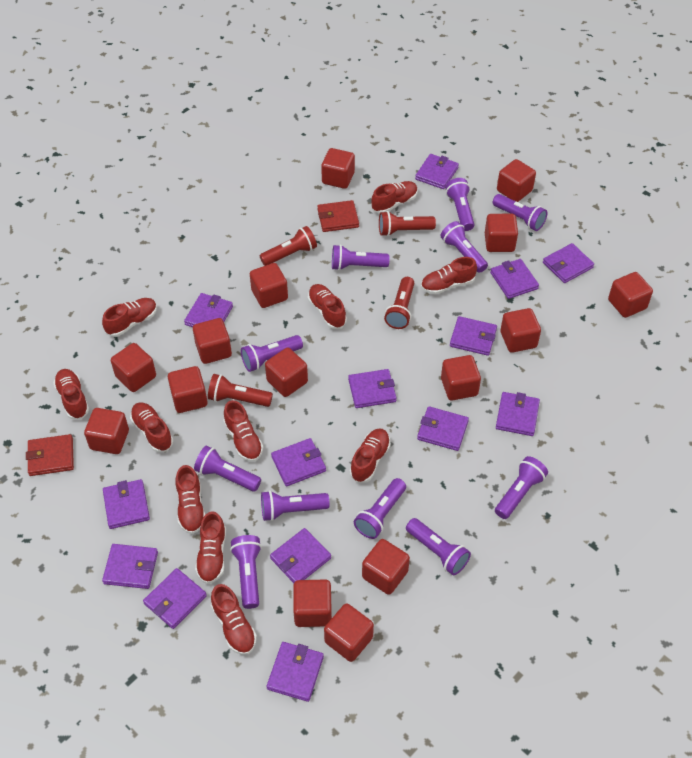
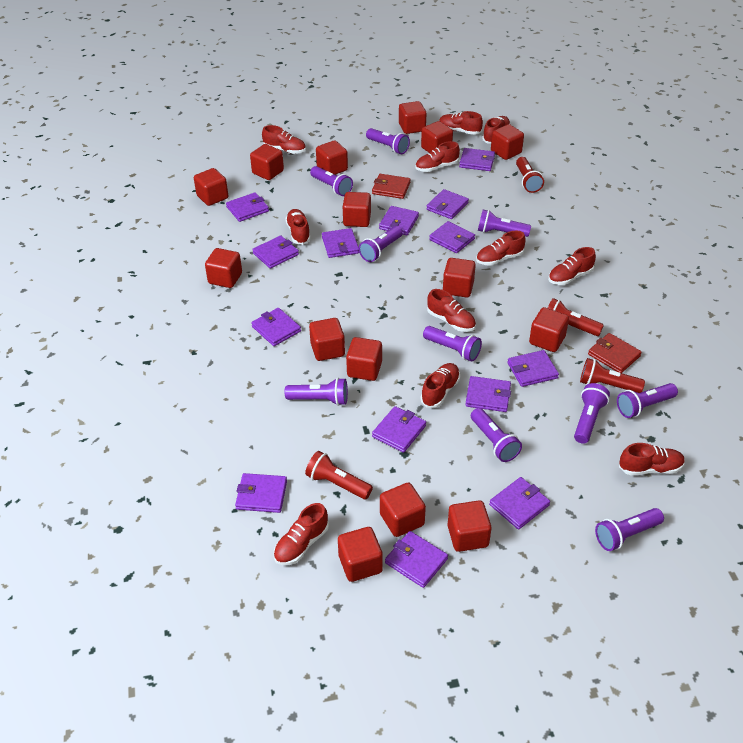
purple flashlight: 11 -> 10

